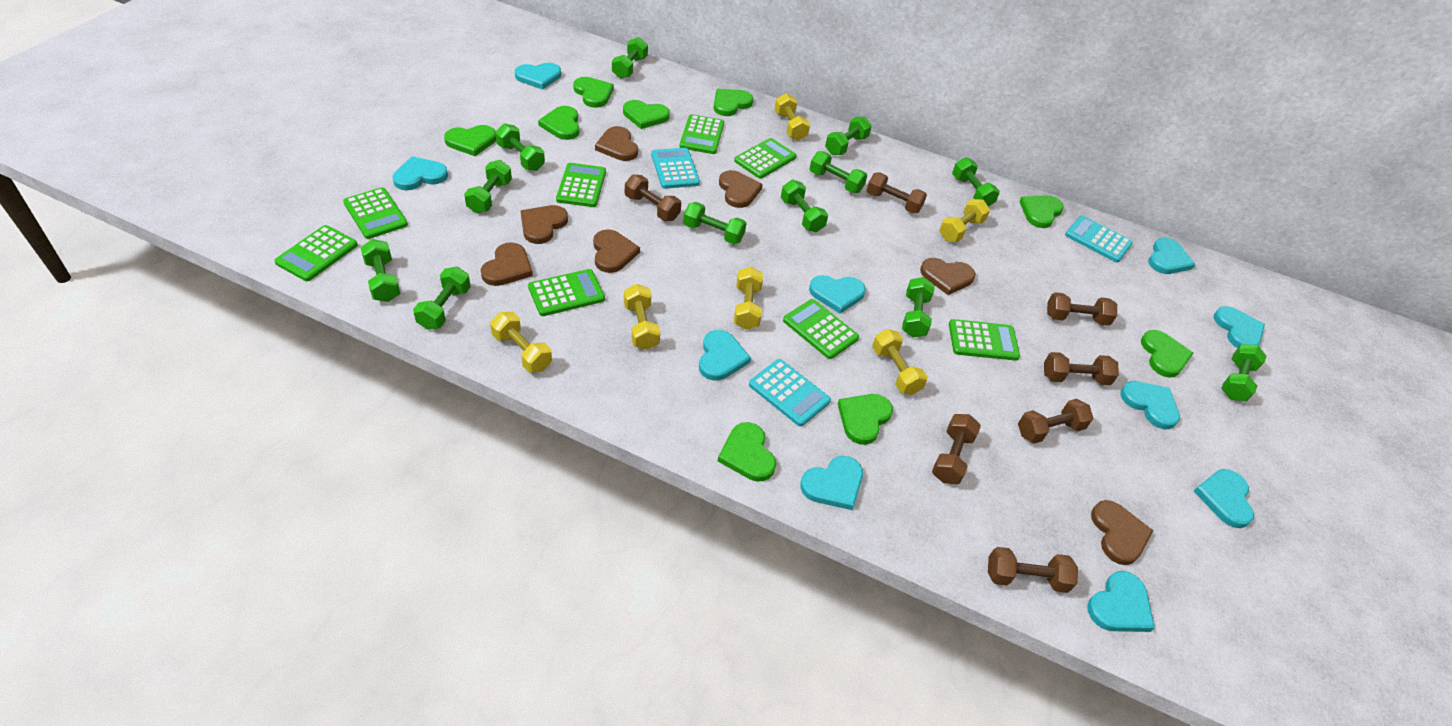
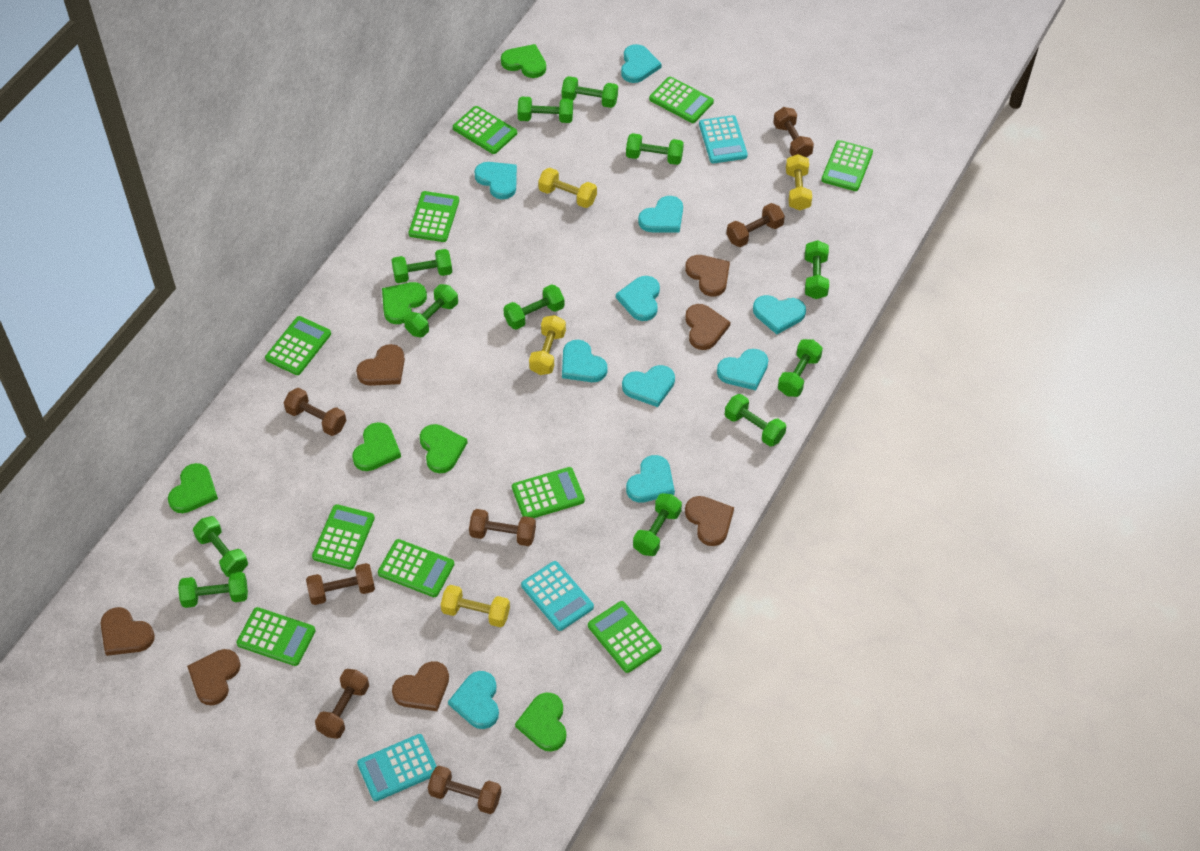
green calculator: 8 -> 10
green heart: 9 -> 6
yellow dumbbell: 6 -> 4

